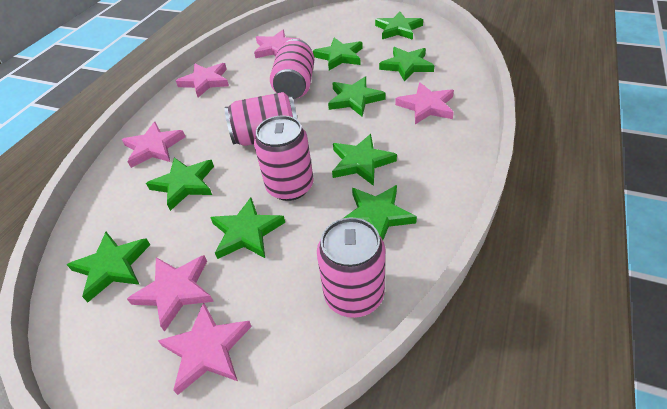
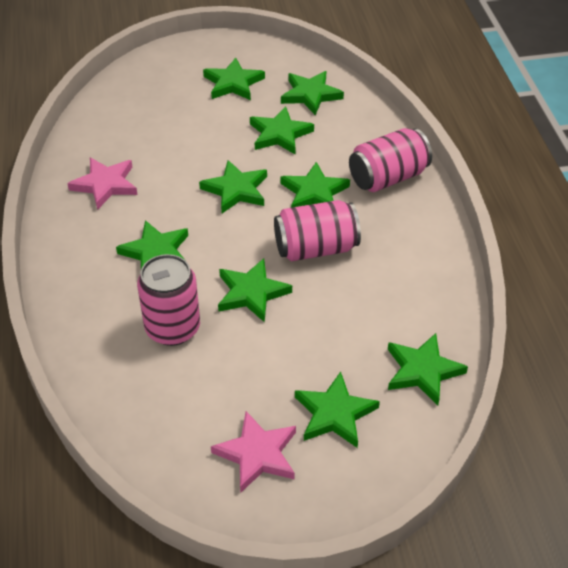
pink can: 4 -> 3
pink star: 6 -> 2

